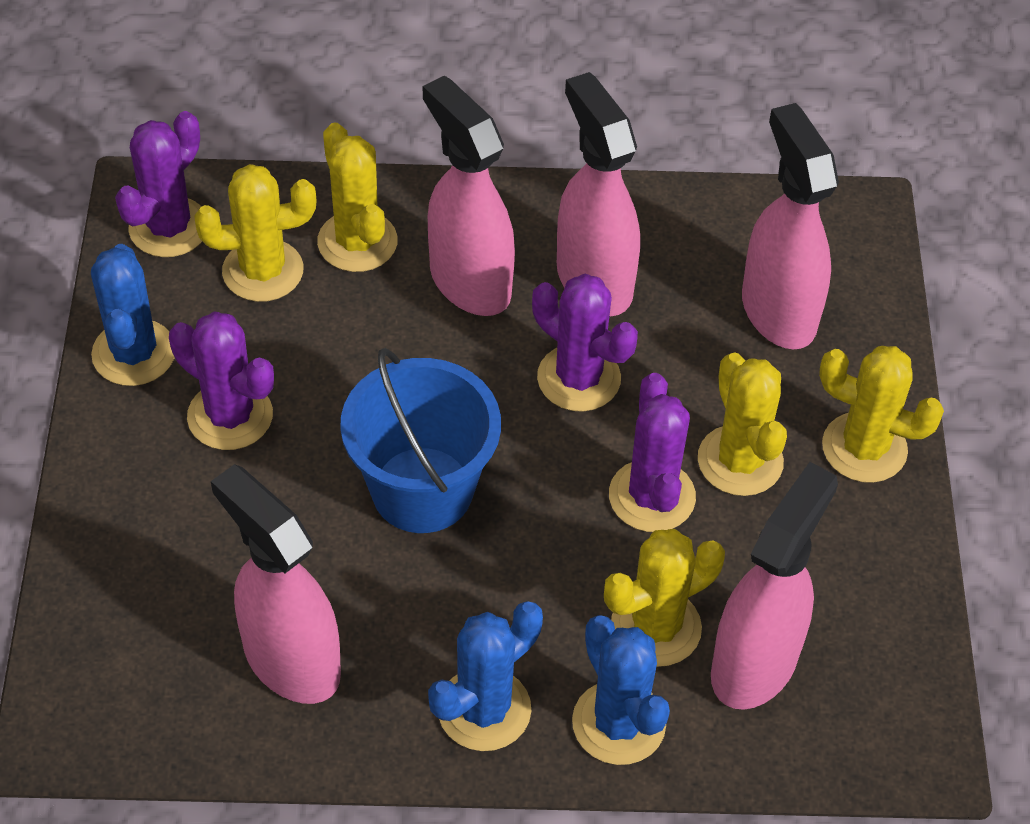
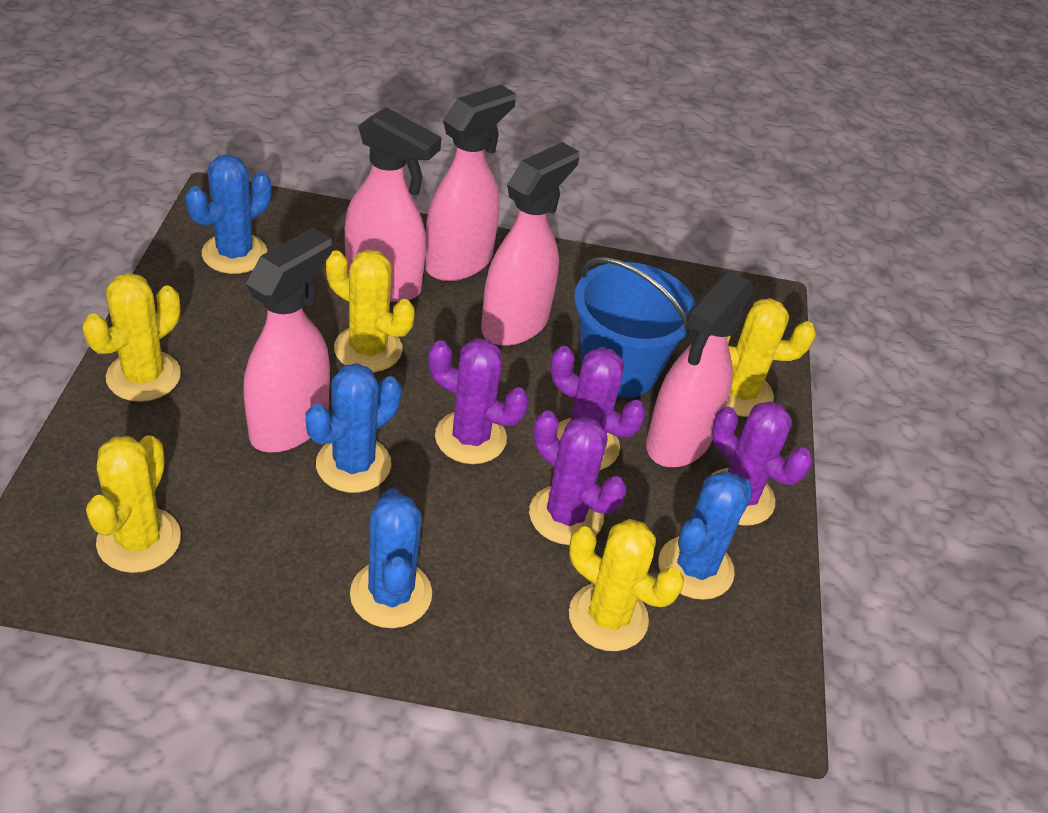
blue cactus: 3 -> 4

